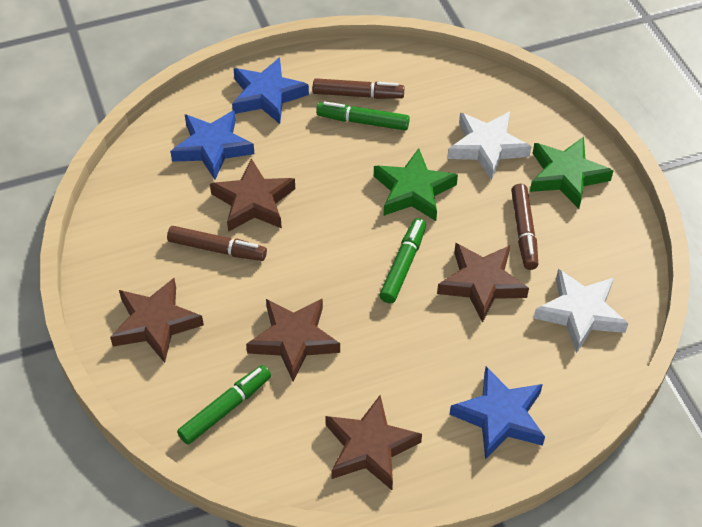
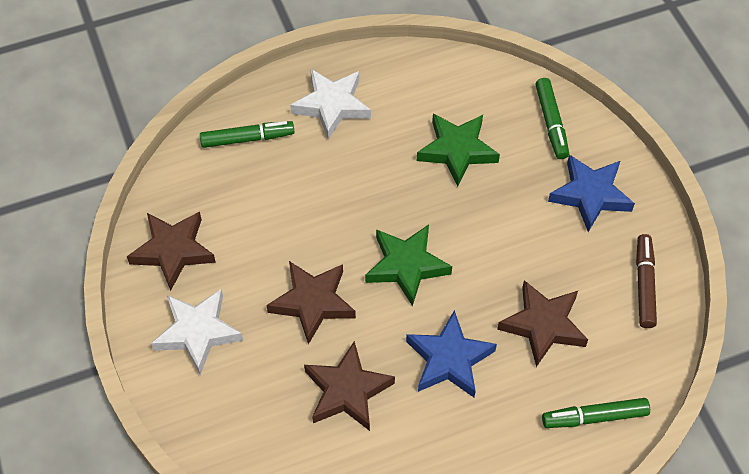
blue star: 3 -> 2
brown marker: 3 -> 1
brown star: 5 -> 4

